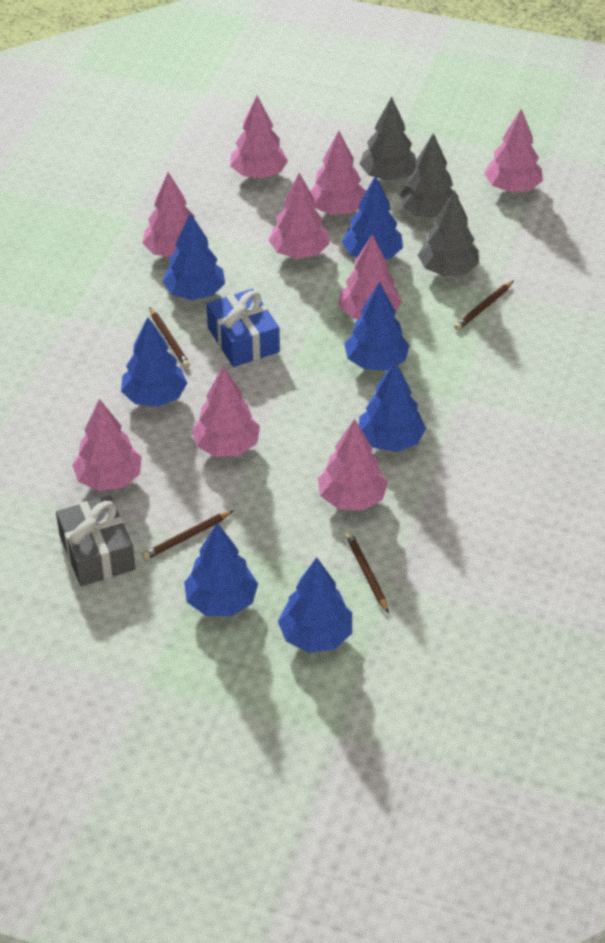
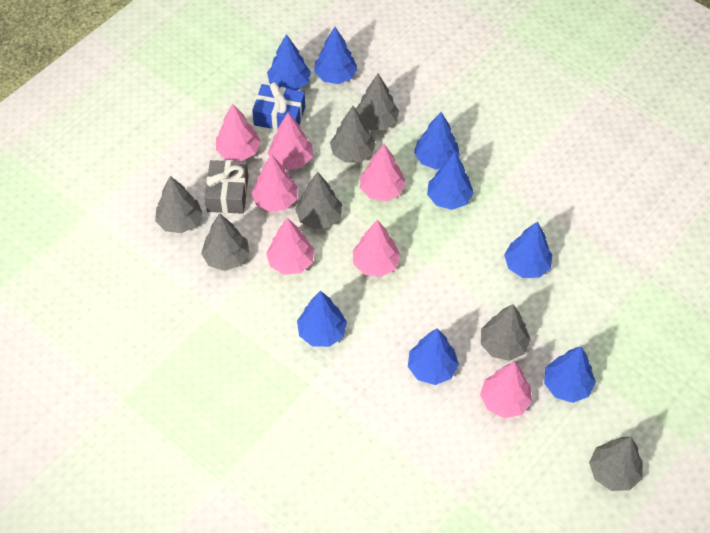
blue tree: 7 -> 8
brown pencil: 4 -> 0
grey tree: 3 -> 7
pink tree: 9 -> 7

